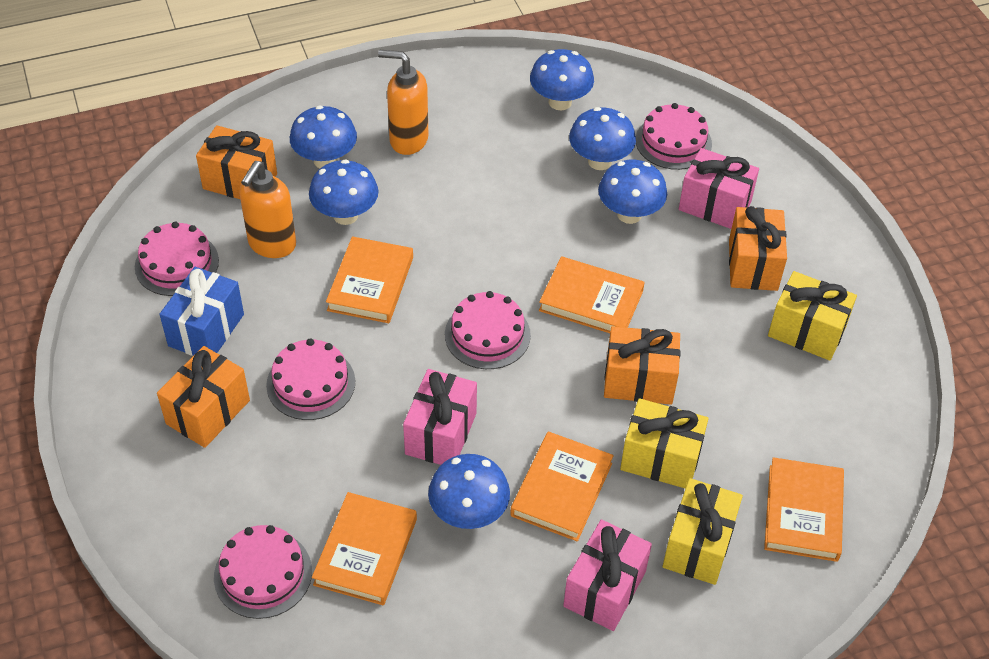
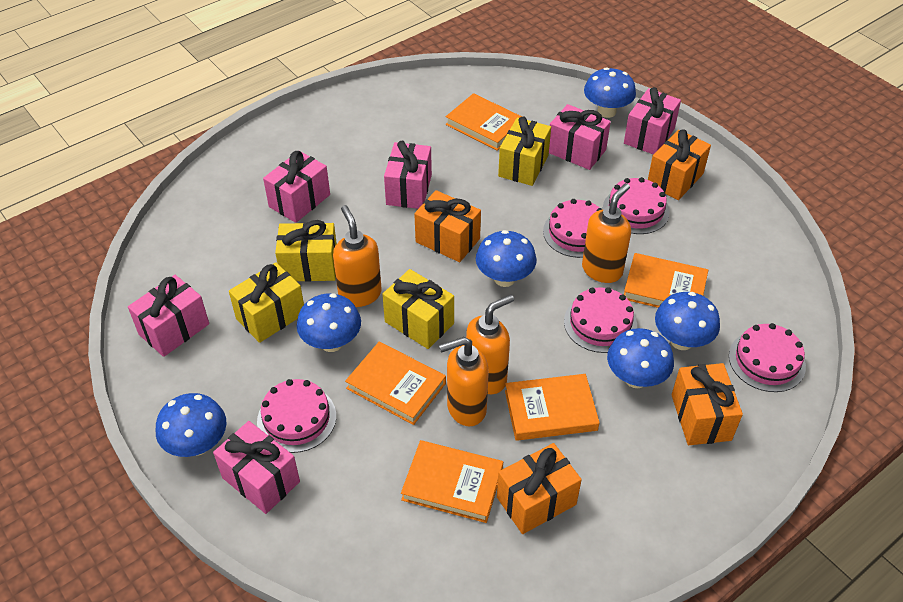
blue gift: 1 -> 0
orange soap dispenser: 2 -> 4
pink gift: 3 -> 6
yellow gift: 3 -> 4

